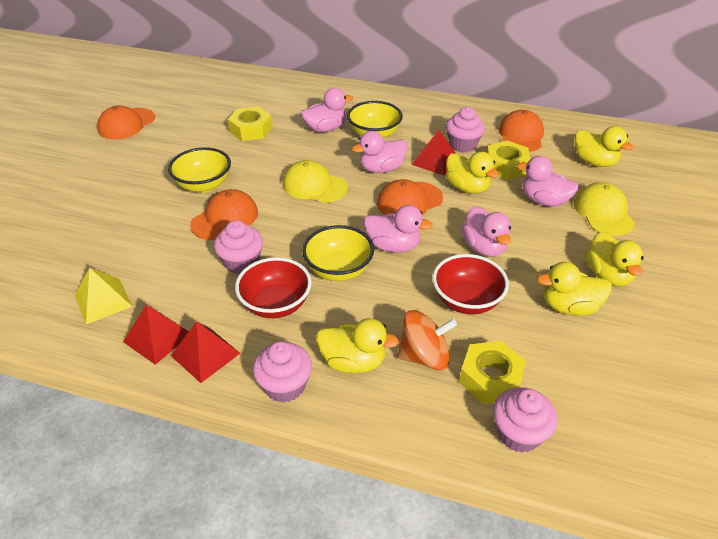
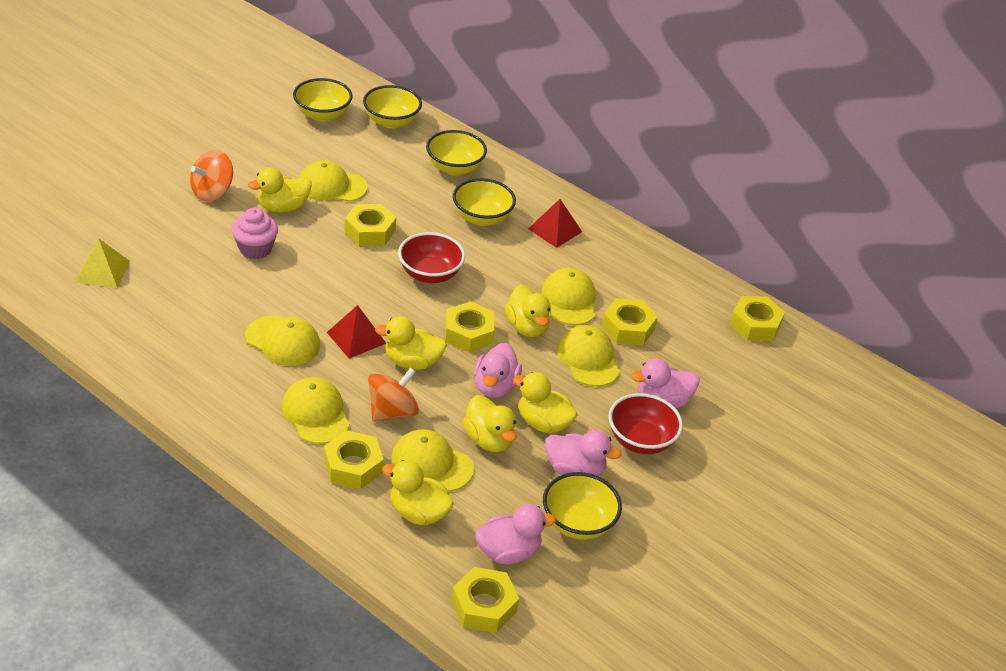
orange cap: 4 -> 0
orange spinning top: 1 -> 2
pink cupcake: 4 -> 1
pink duck: 5 -> 4
red pyramid: 3 -> 2
yellow bowl: 3 -> 5
yellow cap: 2 -> 6
yellow duck: 5 -> 6
yellow nut: 3 -> 6

